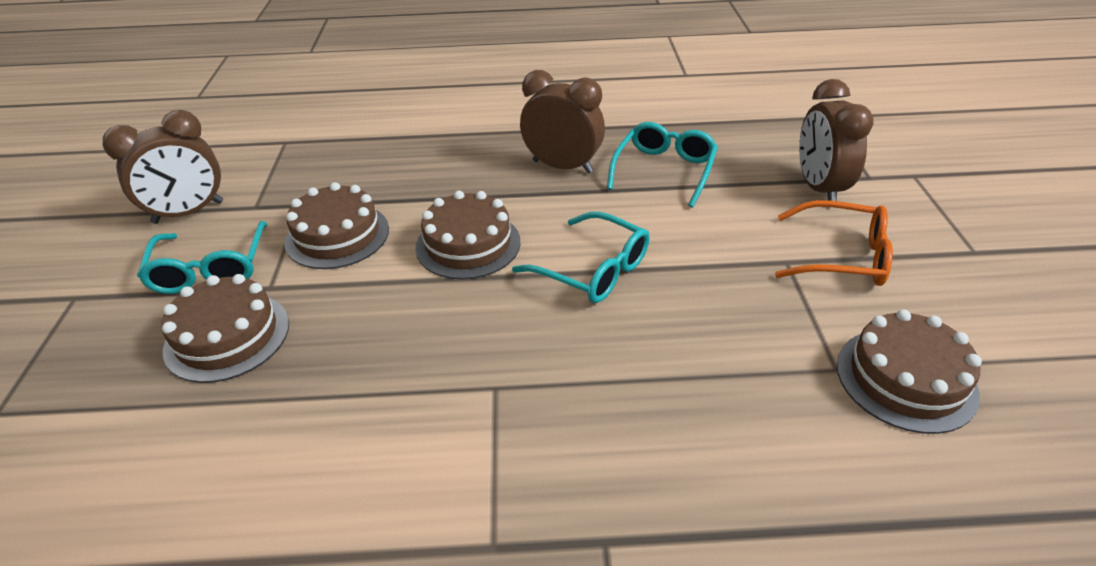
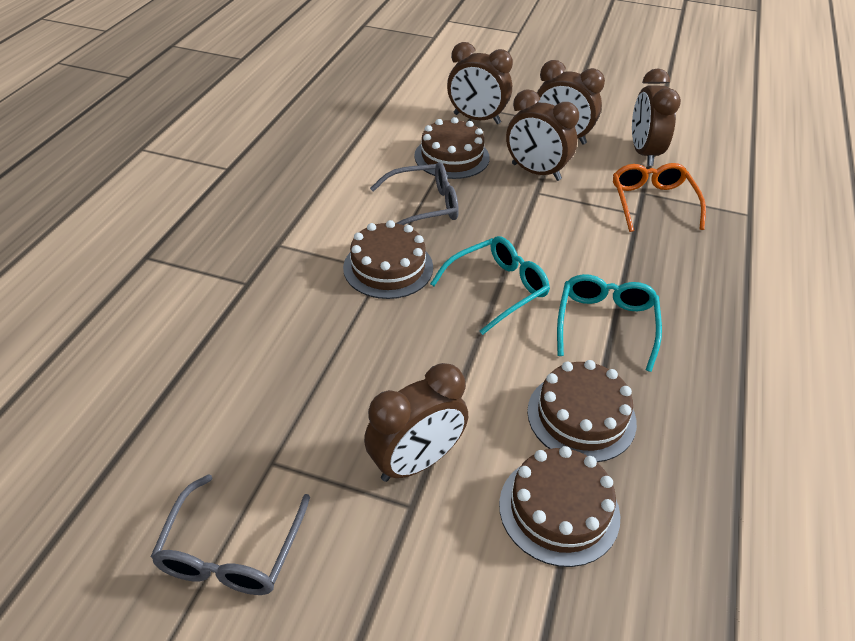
brown clock: 3 -> 5
grey glasses: 0 -> 2
turquoise glasses: 3 -> 2

